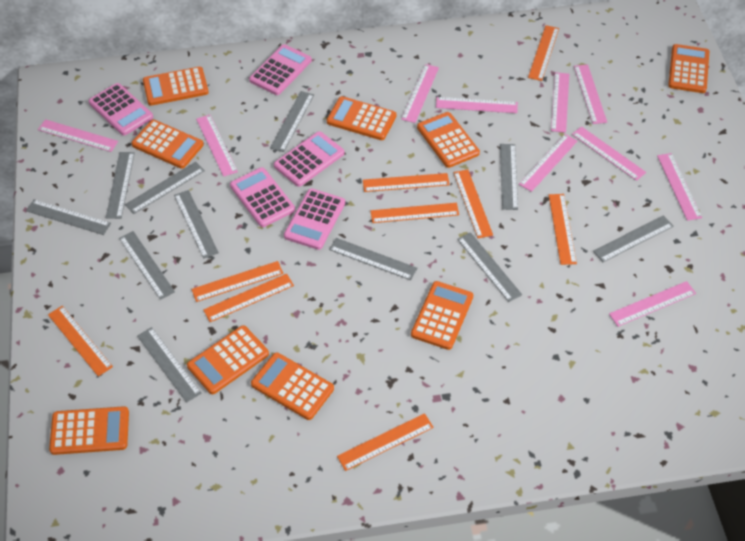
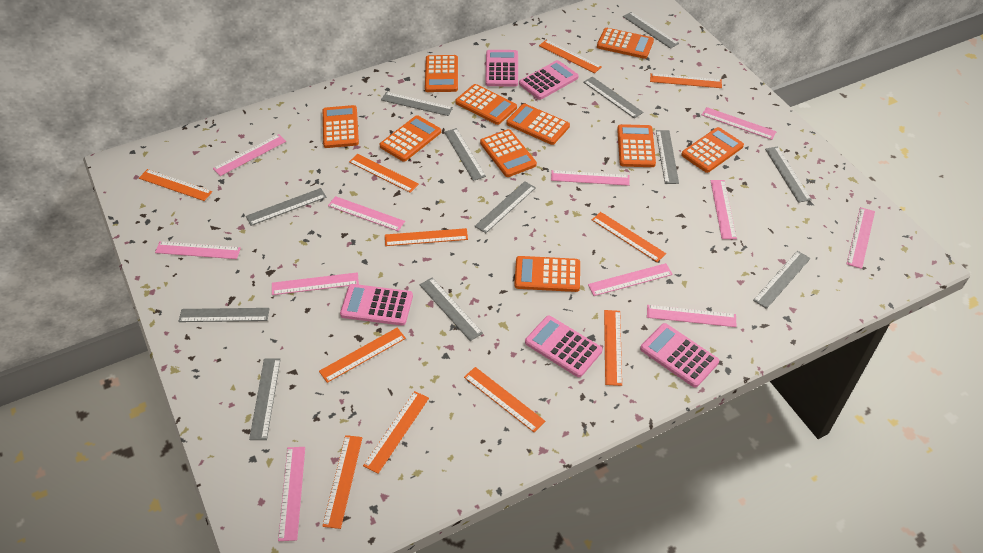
grey ruler: 11 -> 12
orange calculator: 9 -> 10
orange ruler: 9 -> 11
pink ruler: 10 -> 11

